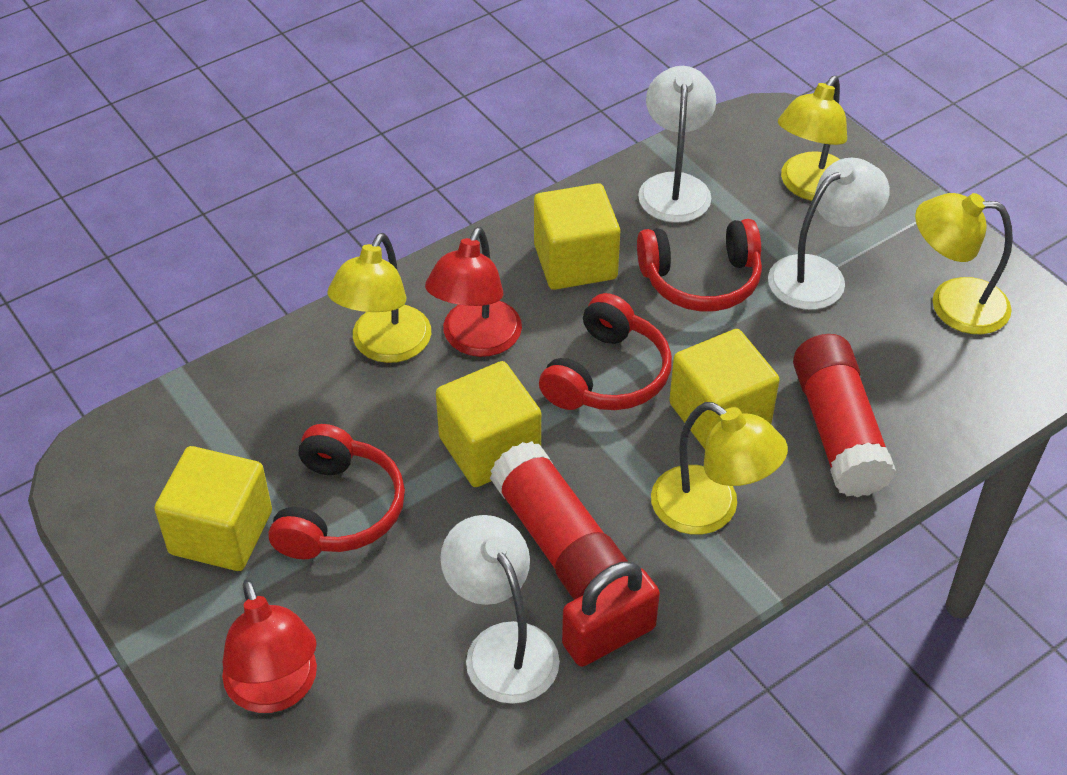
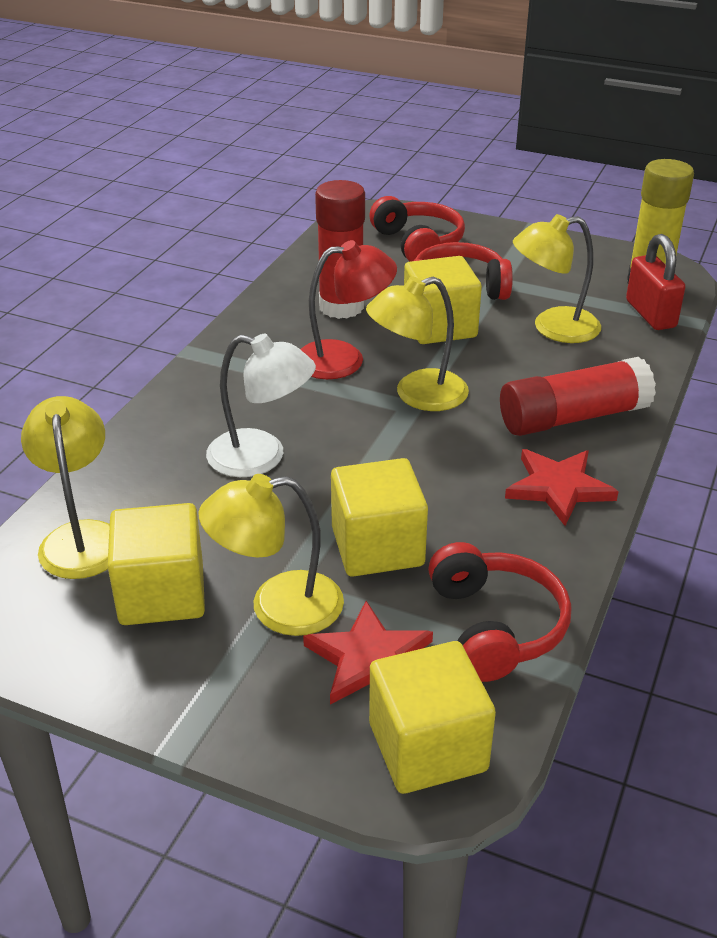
red lamp: 2 -> 1
red star: 0 -> 2
white lamp: 3 -> 1
yellow glue stick: 0 -> 1

